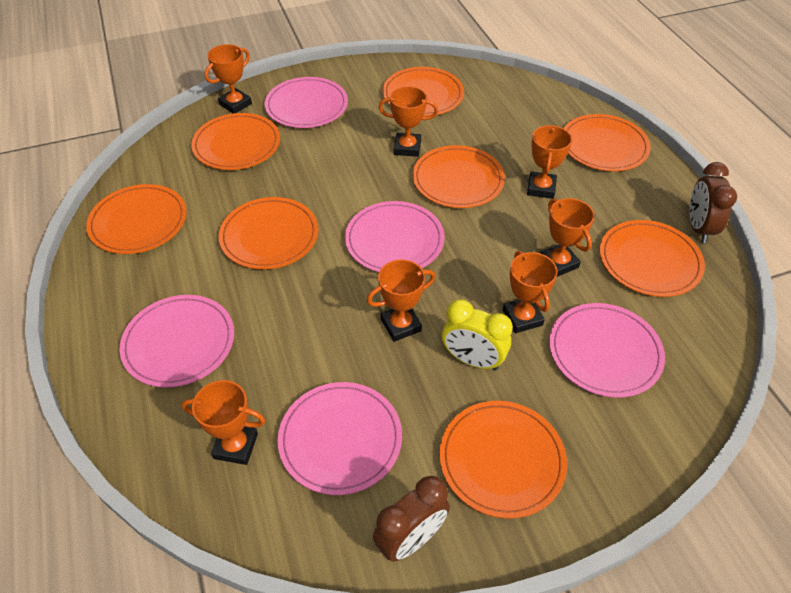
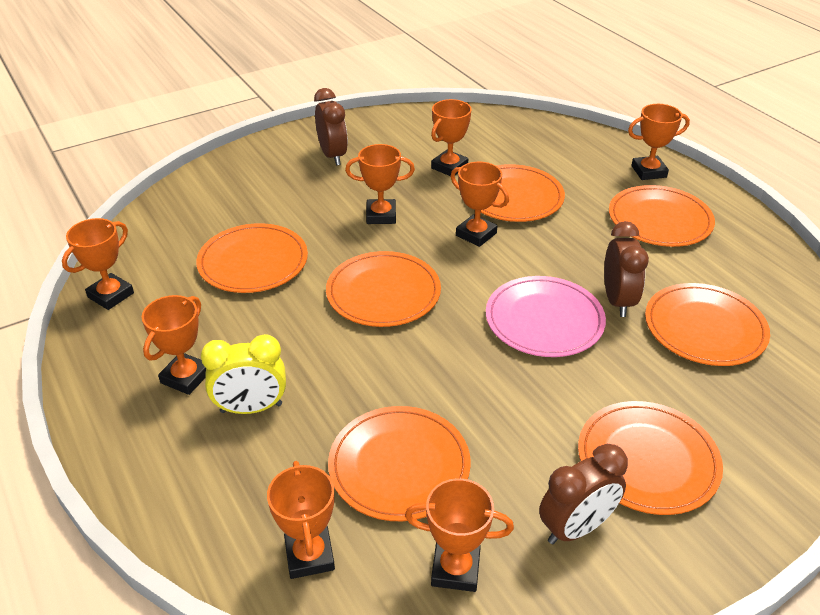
brown clock: 2 -> 3
orange plate: 8 -> 7
orange trophy: 7 -> 8
pink plate: 5 -> 1

